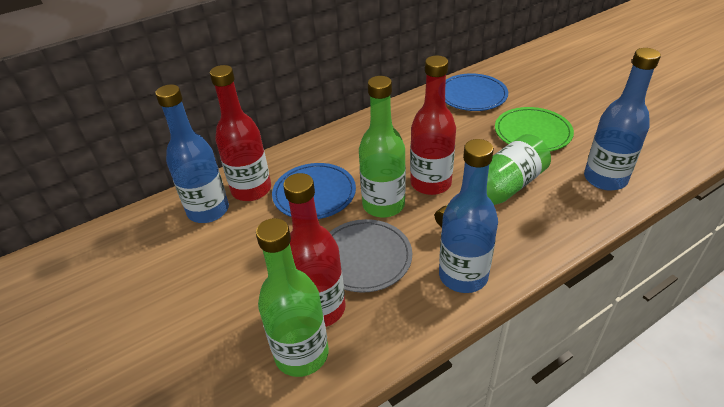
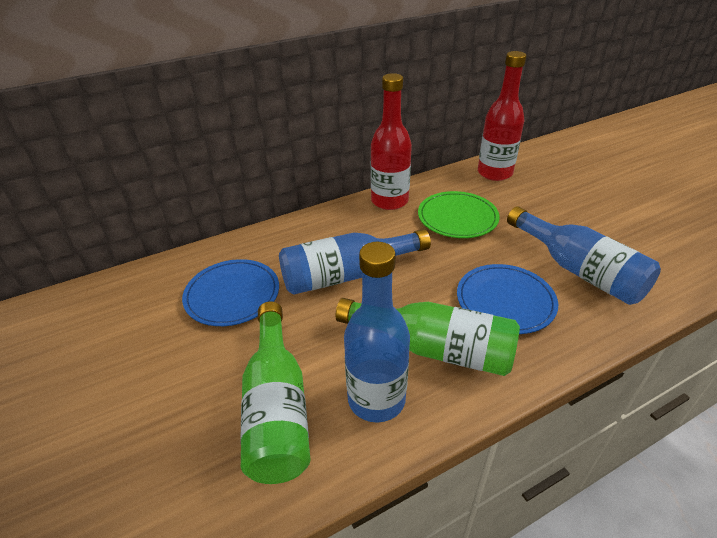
green bottle: 3 -> 2
grey plate: 1 -> 0
red bottle: 3 -> 2

